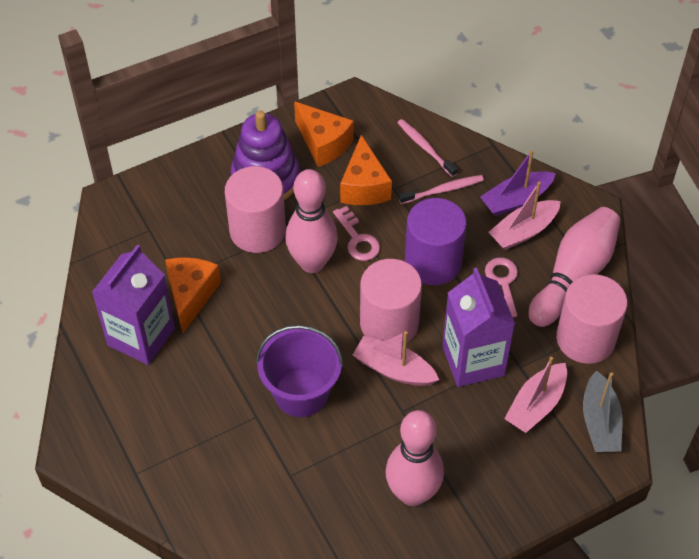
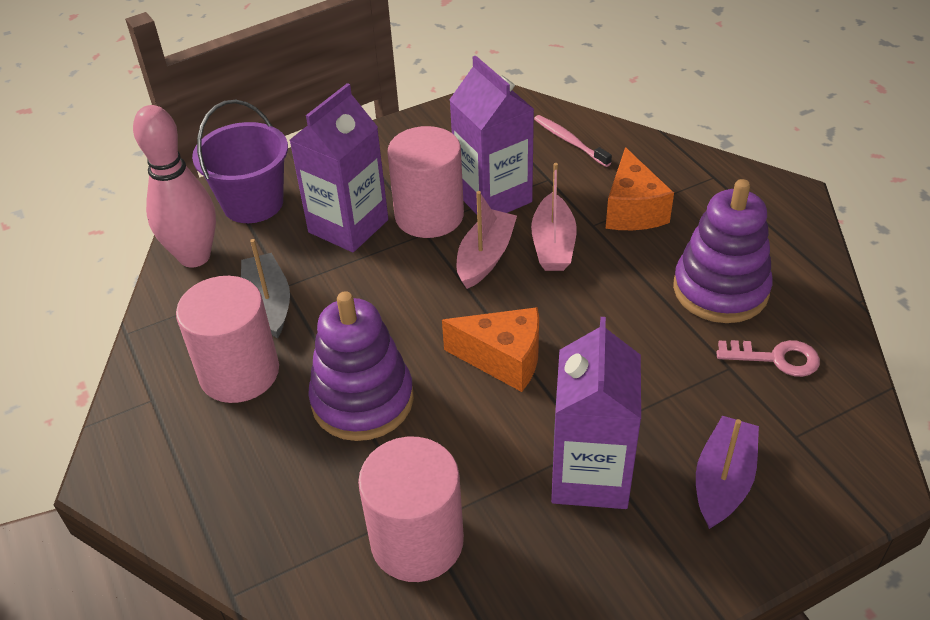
orange cheese: 3 -> 2
pink boat: 3 -> 2
pink bowling pin: 3 -> 1
pink key: 2 -> 1
pink toothbrush: 2 -> 1
purple carton: 2 -> 3
purple cylinder: 1 -> 0
purple stacking toy: 1 -> 2

